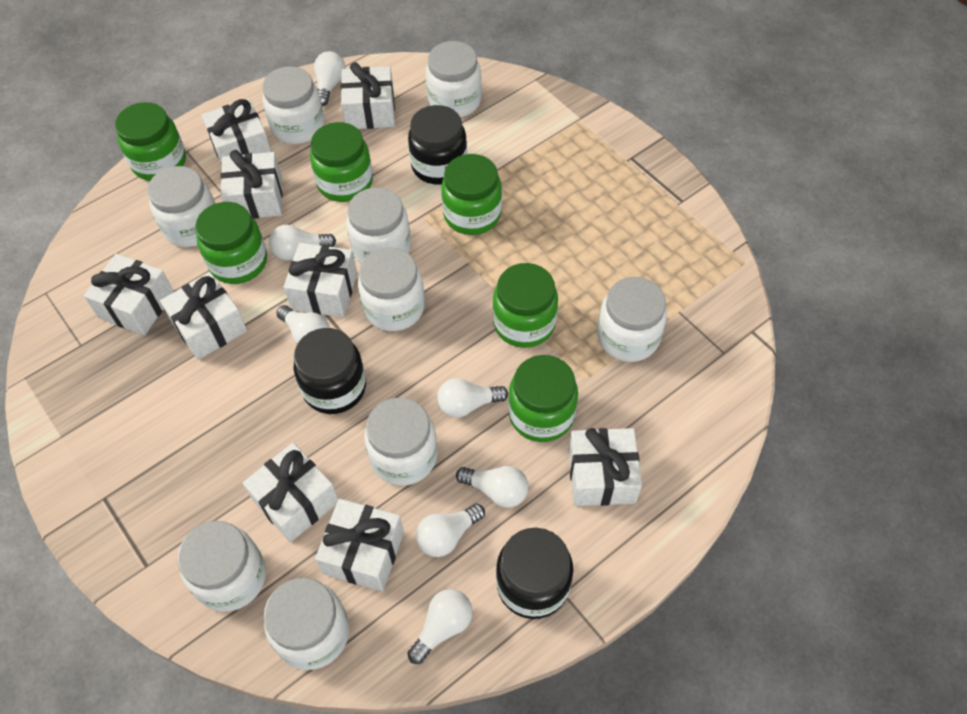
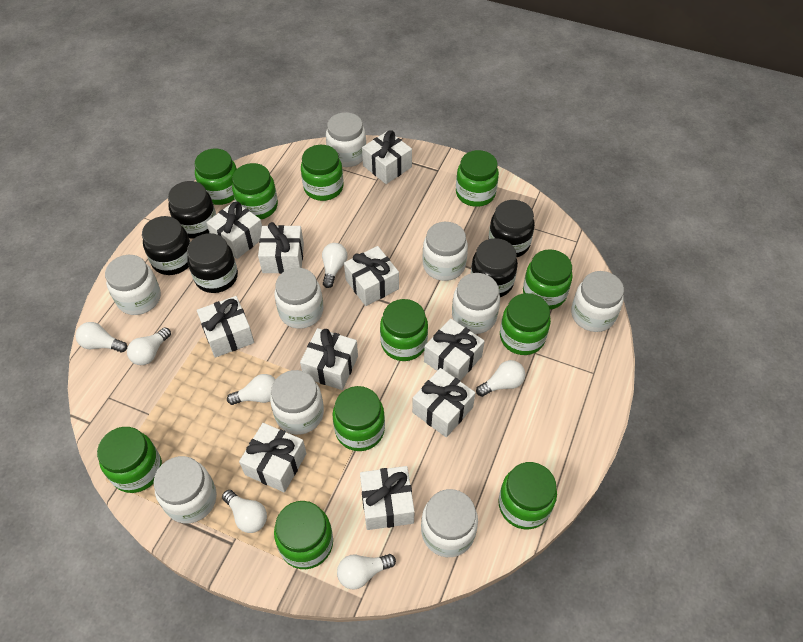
black jar: 3 -> 5
green jar: 6 -> 11
white gift: 9 -> 10

